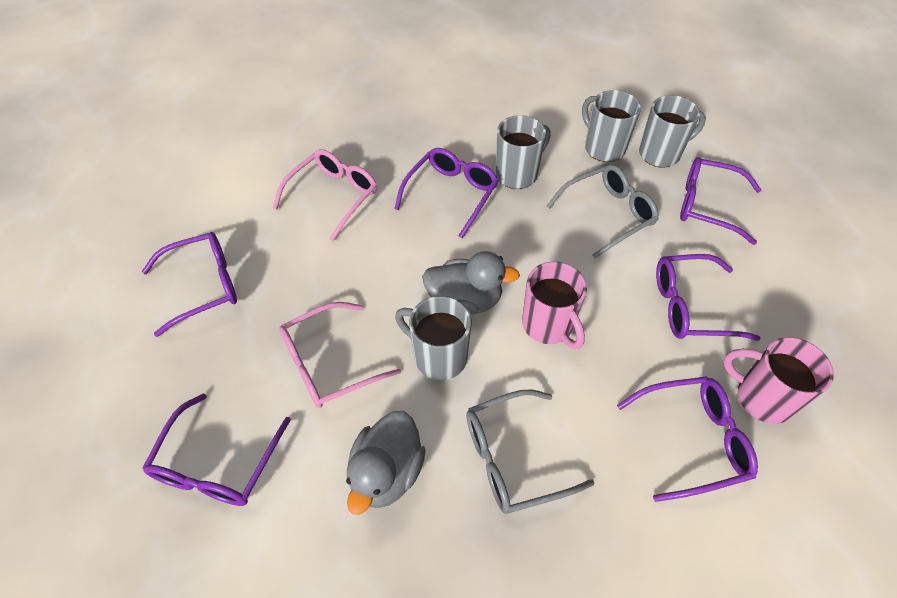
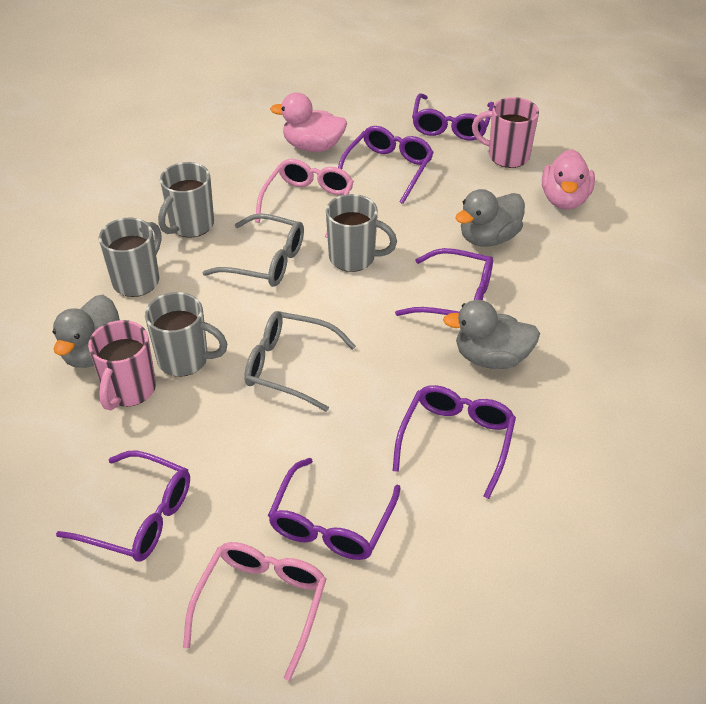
grey duck: 2 -> 3
pink duck: 0 -> 2

